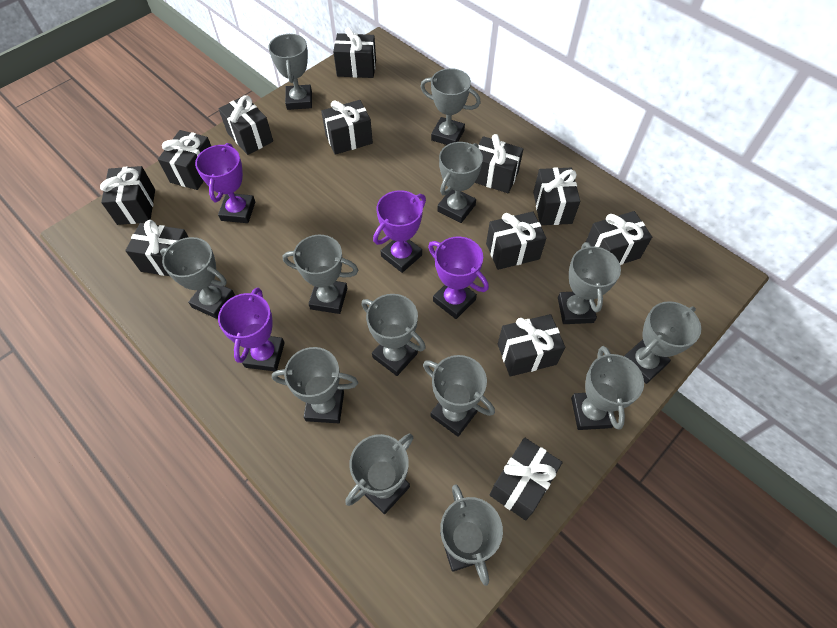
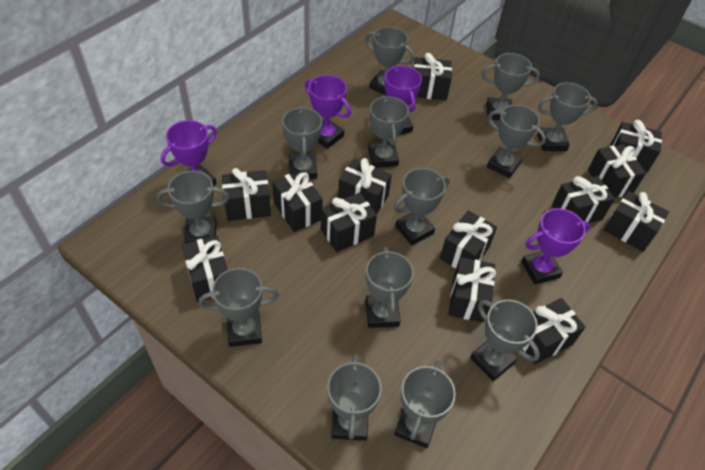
black gift: 12 -> 13

